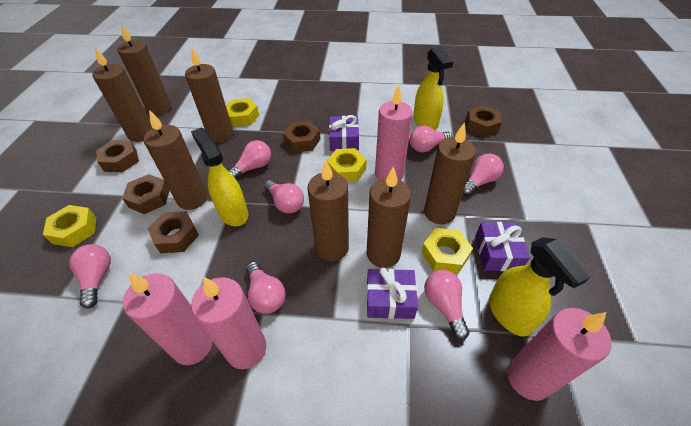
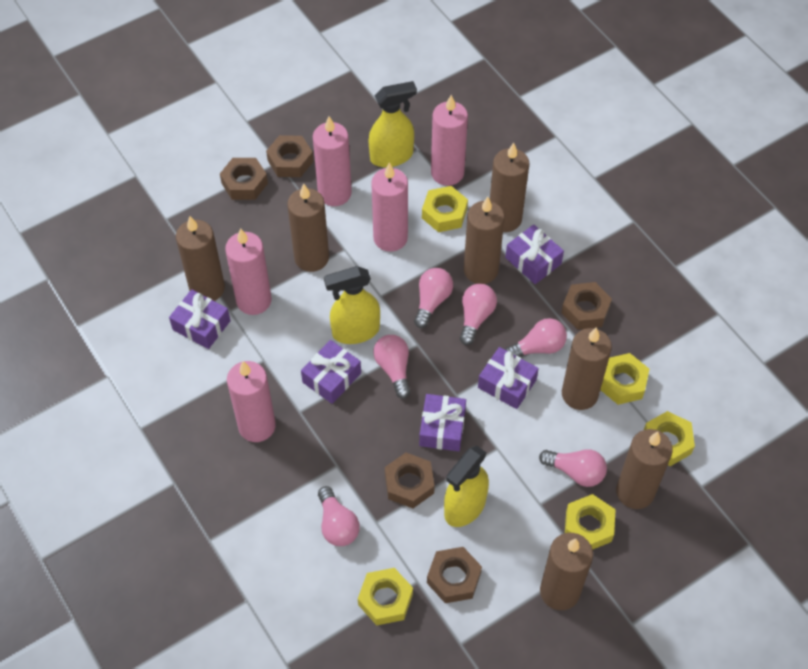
pink candle: 4 -> 5
pink light bulb: 7 -> 6
purple gift: 3 -> 5
yellow nut: 4 -> 5

